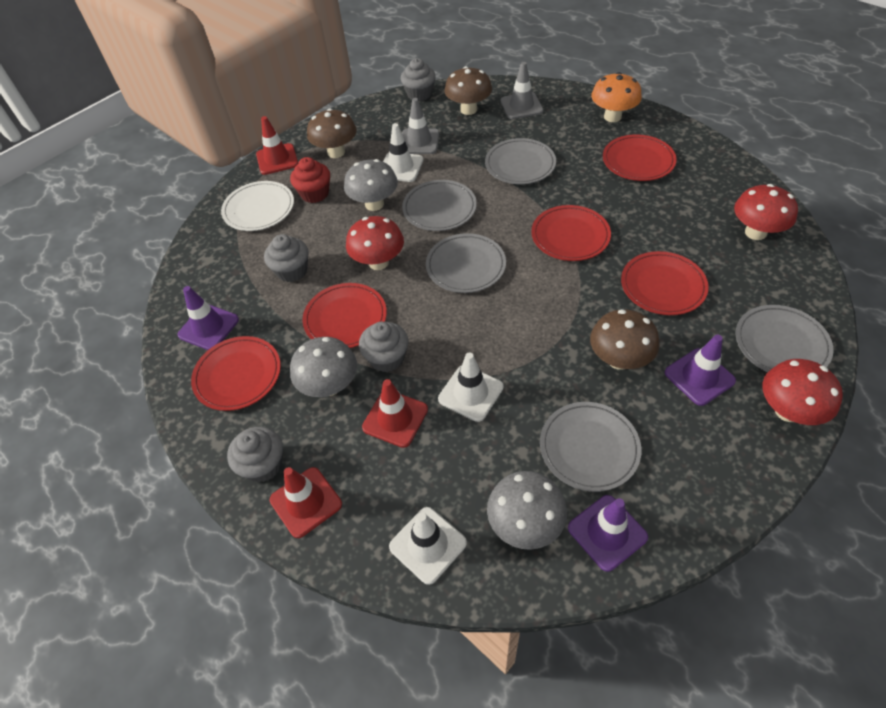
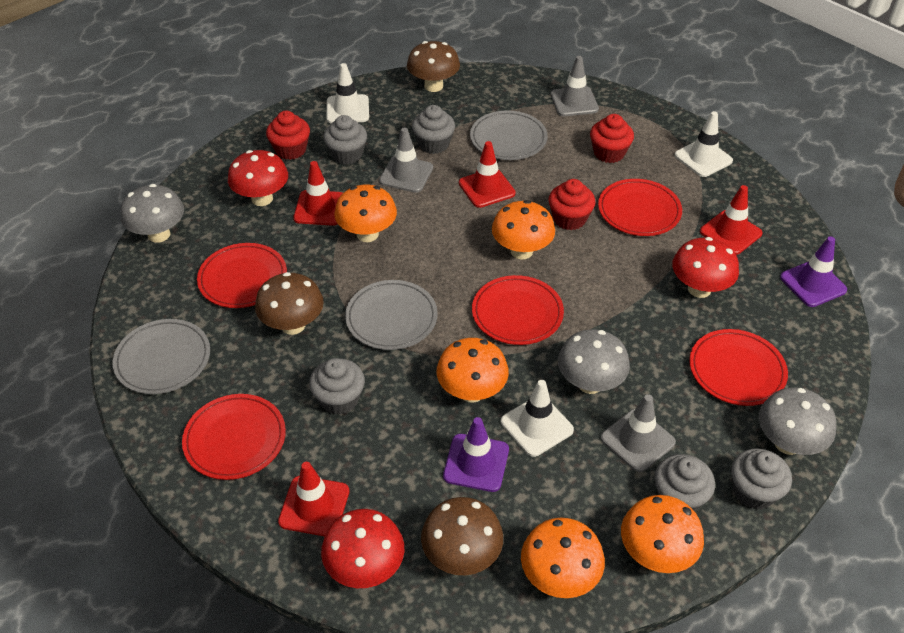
grey cupcake: 4 -> 5
grey plate: 5 -> 3
grey traffic cone: 2 -> 3
orange mushroom: 1 -> 5
purple traffic cone: 3 -> 2
red cupcake: 1 -> 3
red traffic cone: 3 -> 4
white plate: 1 -> 0

